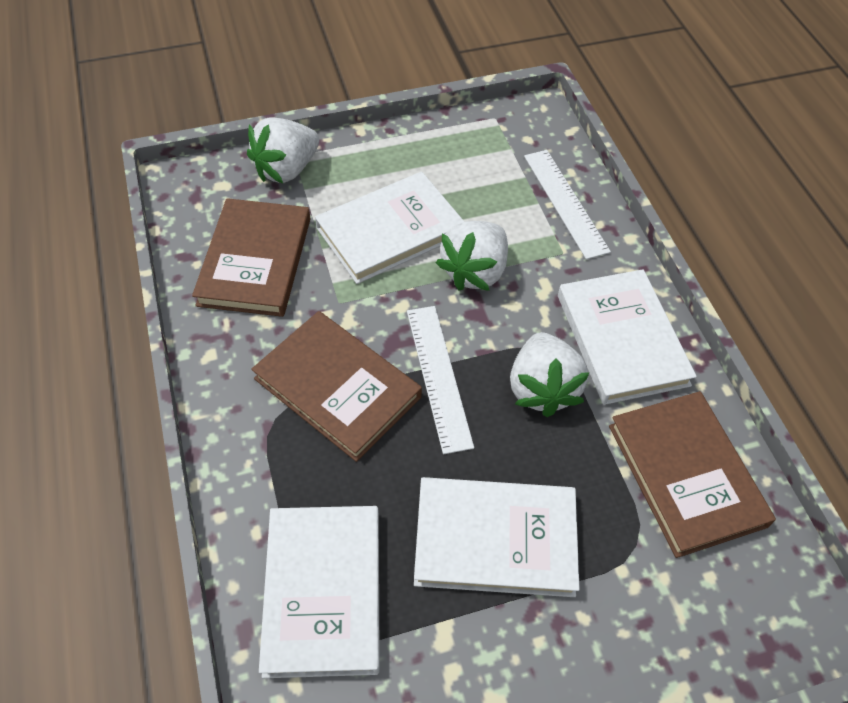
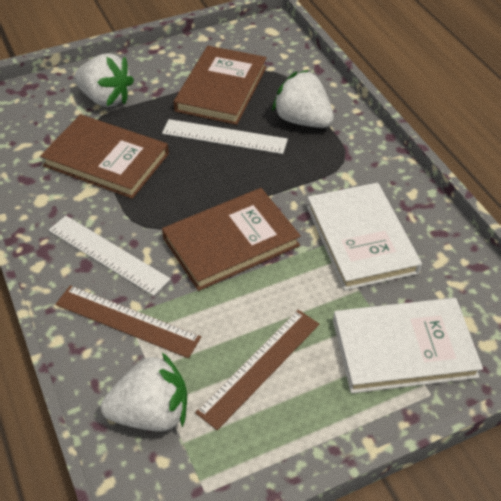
brown ruler: 0 -> 2
white book: 4 -> 2

